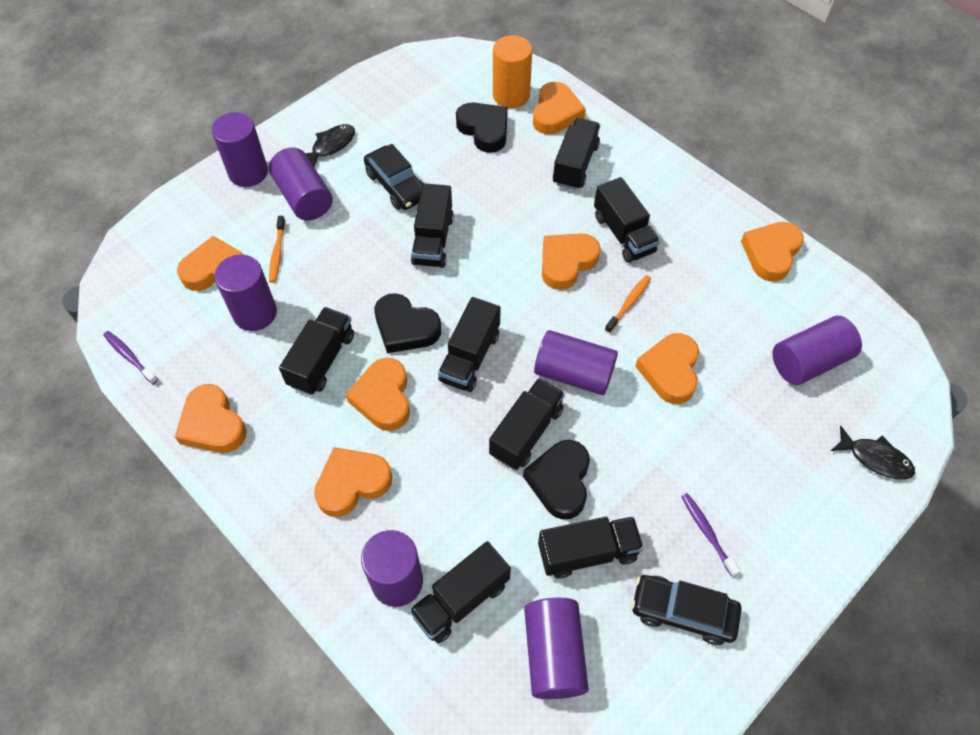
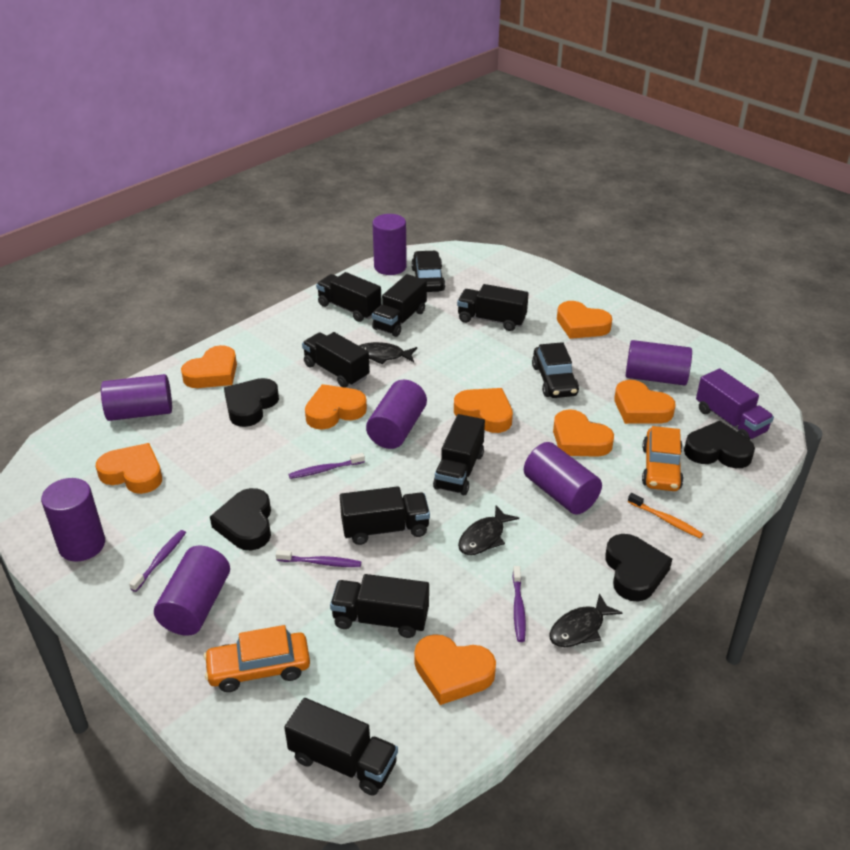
black fish: 2 -> 3
black heart: 3 -> 4
orange car: 0 -> 2
orange cylinder: 1 -> 0
orange toothbrush: 2 -> 1
purple toothbrush: 2 -> 4
purple truck: 0 -> 1

